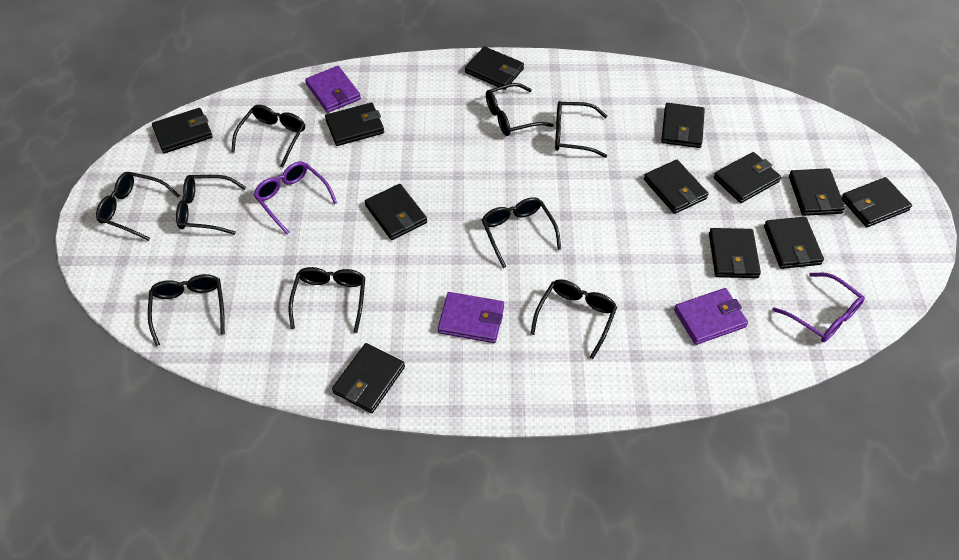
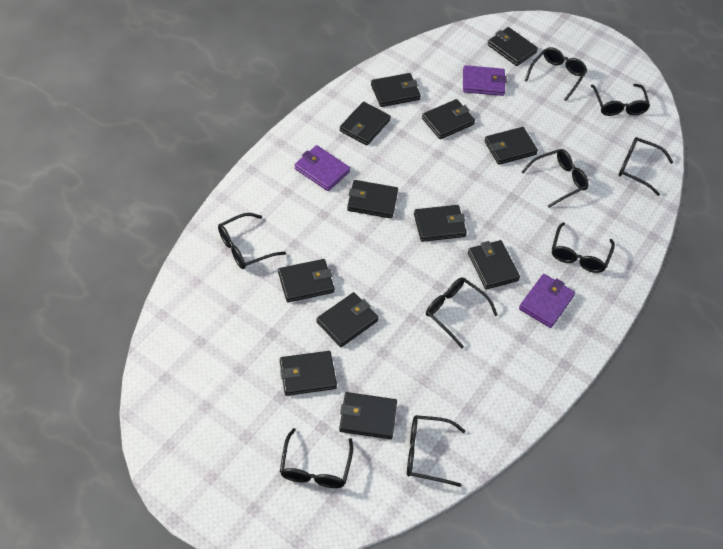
purple glasses: 2 -> 0

